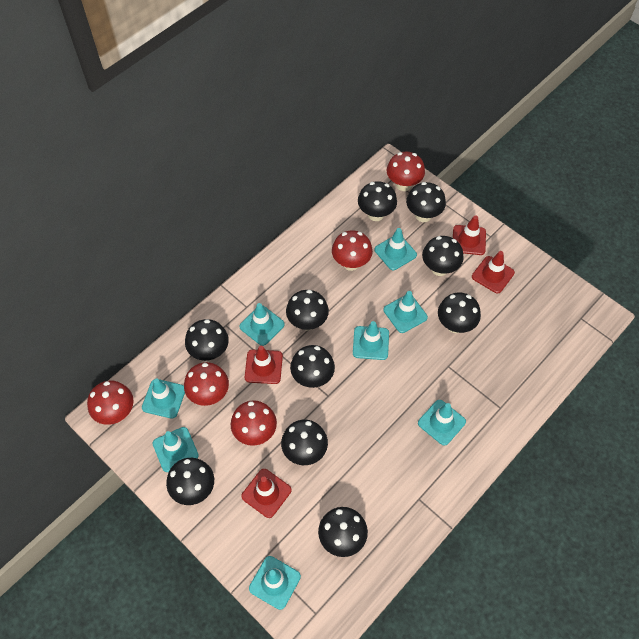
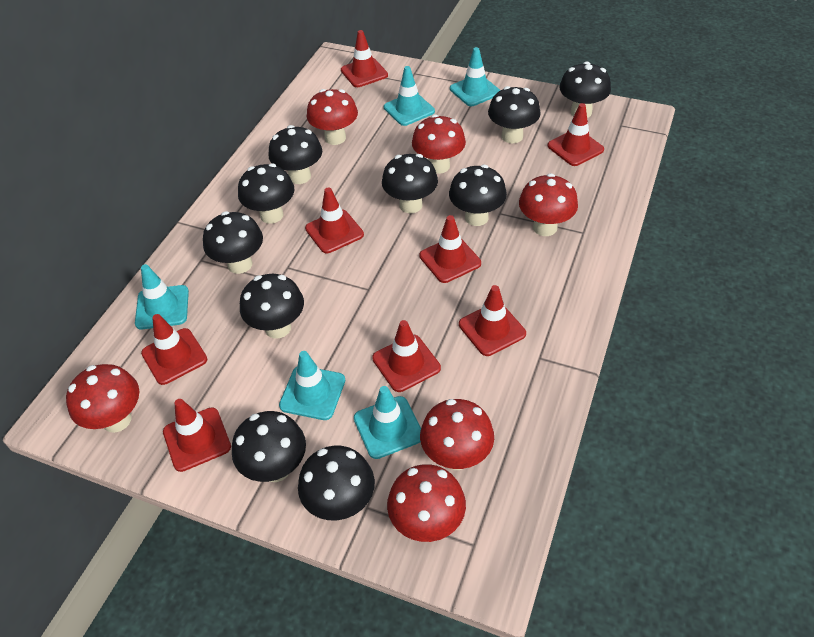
red mushroom: 5 -> 6
red traffic cone: 4 -> 8
turquoise traffic cone: 8 -> 5

